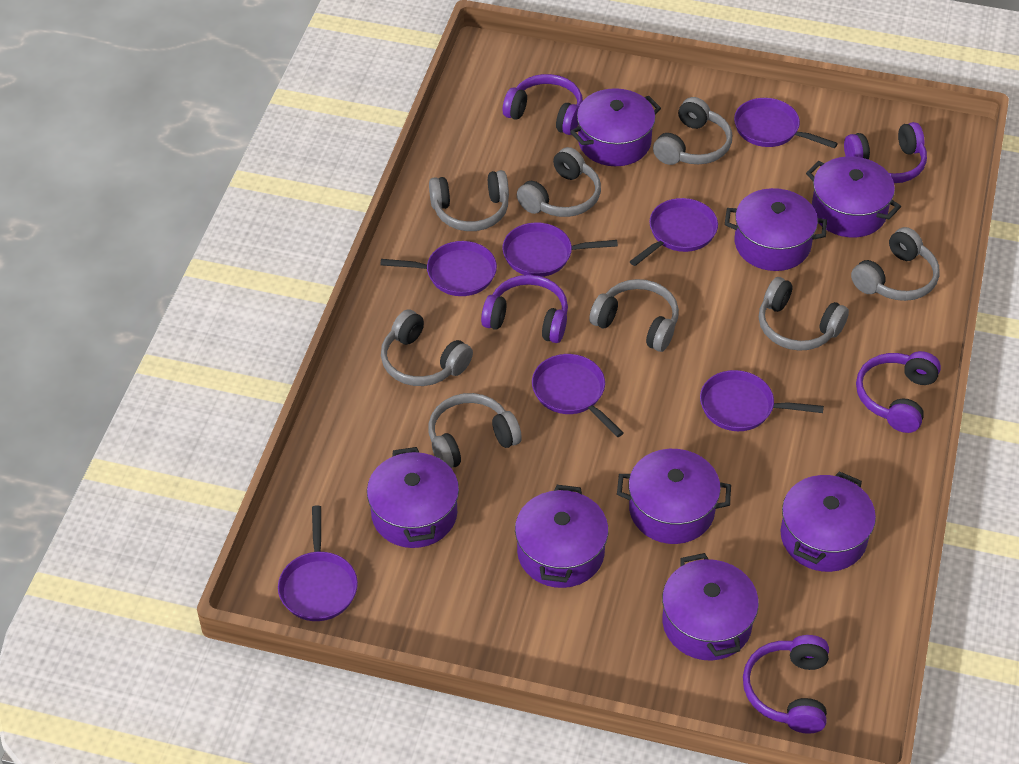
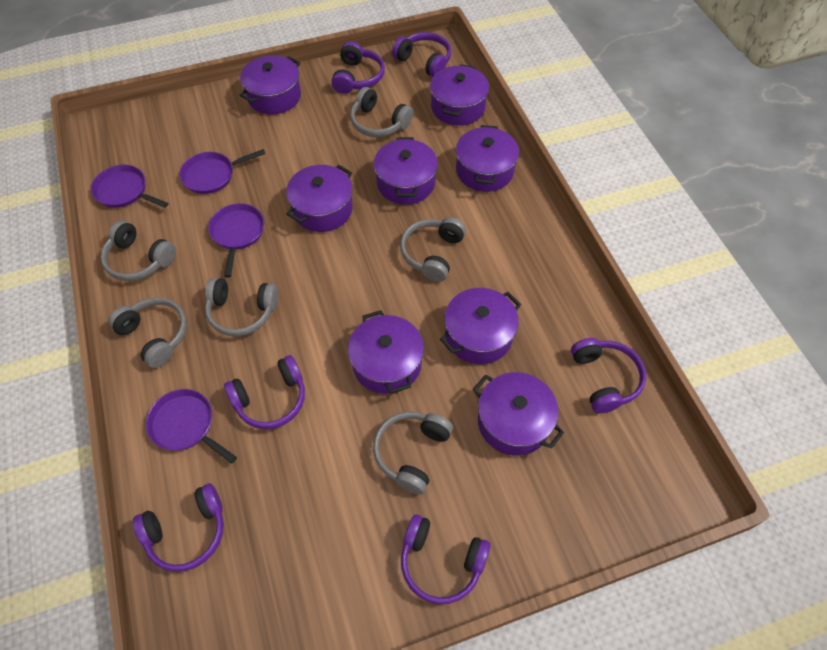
grey headphones: 8 -> 6
purple headphones: 5 -> 6
purple pan: 7 -> 4

